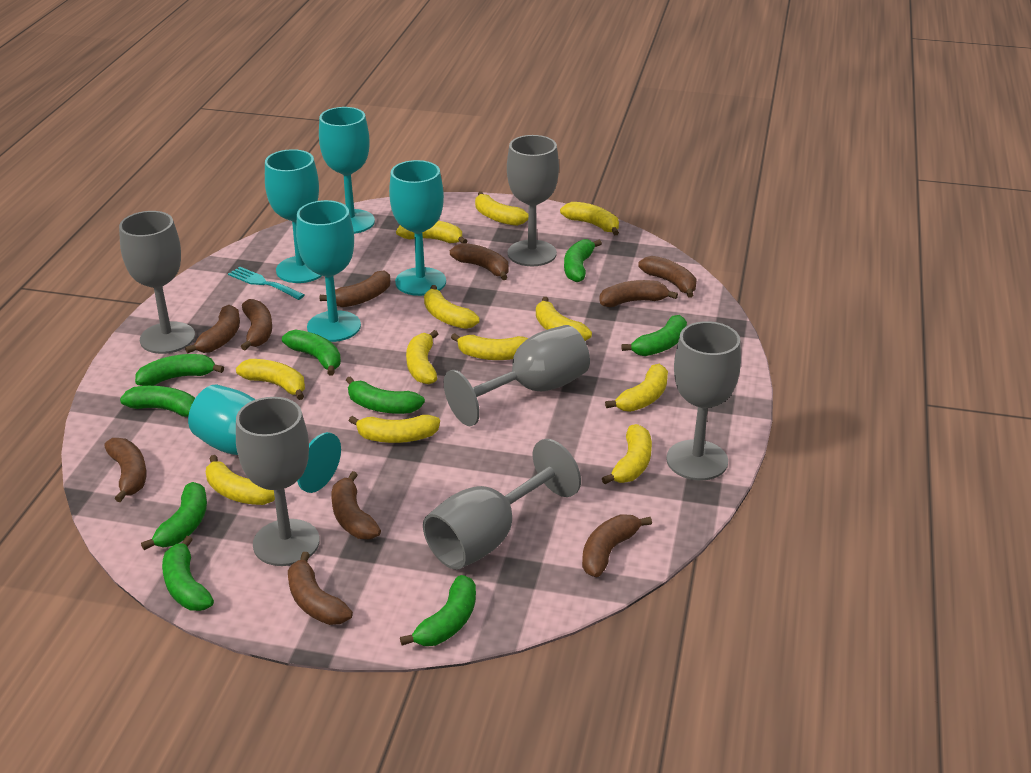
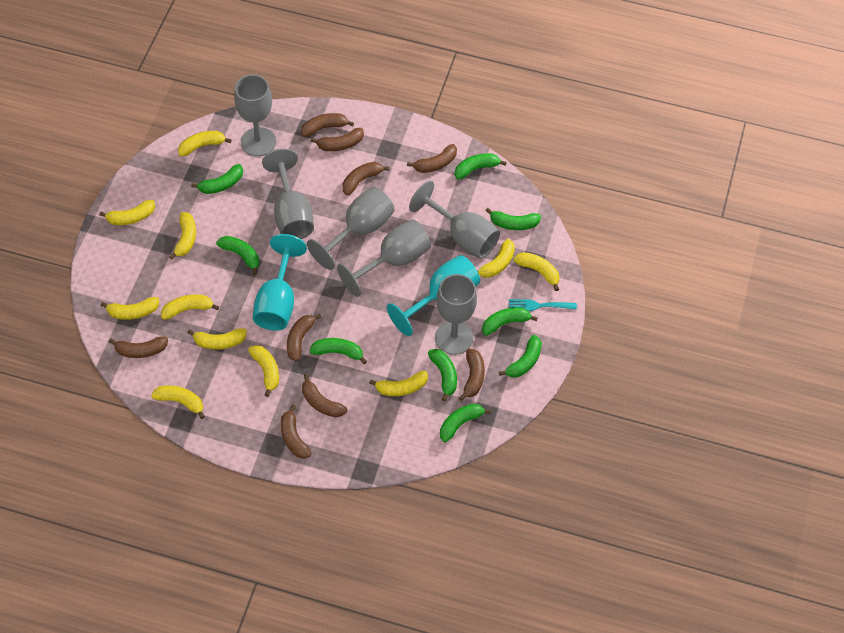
brown banana: 10 -> 9
turquoise goblet: 5 -> 2
yellow banana: 12 -> 11

